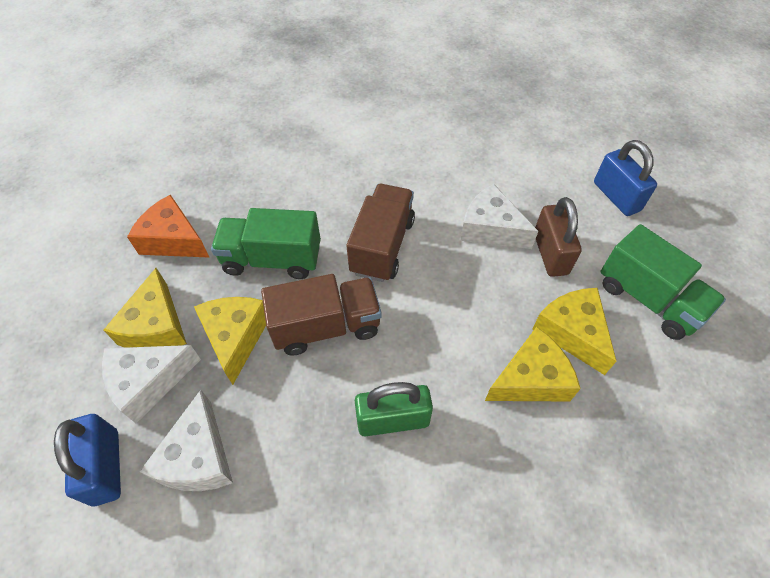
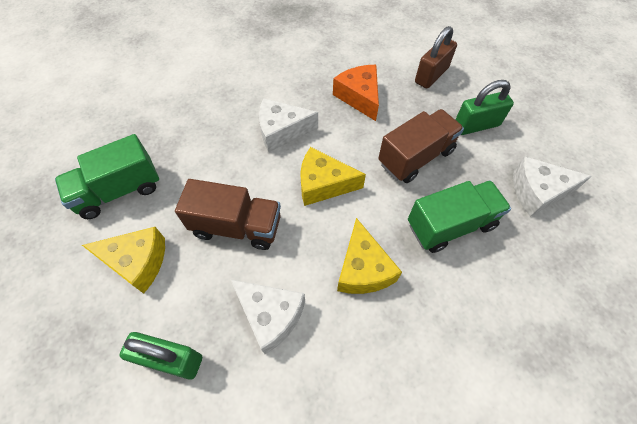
blue padlock: 2 -> 0
green padlock: 1 -> 2
yellow cheese: 4 -> 3

